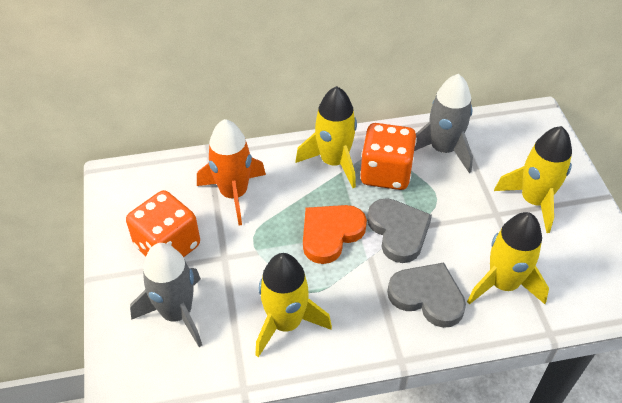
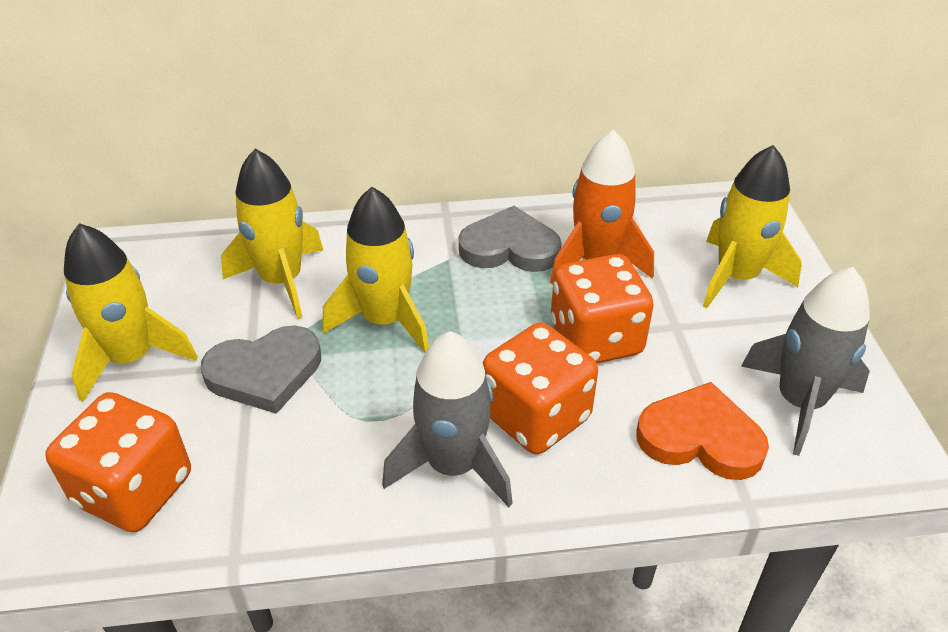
orange dice: 2 -> 3

